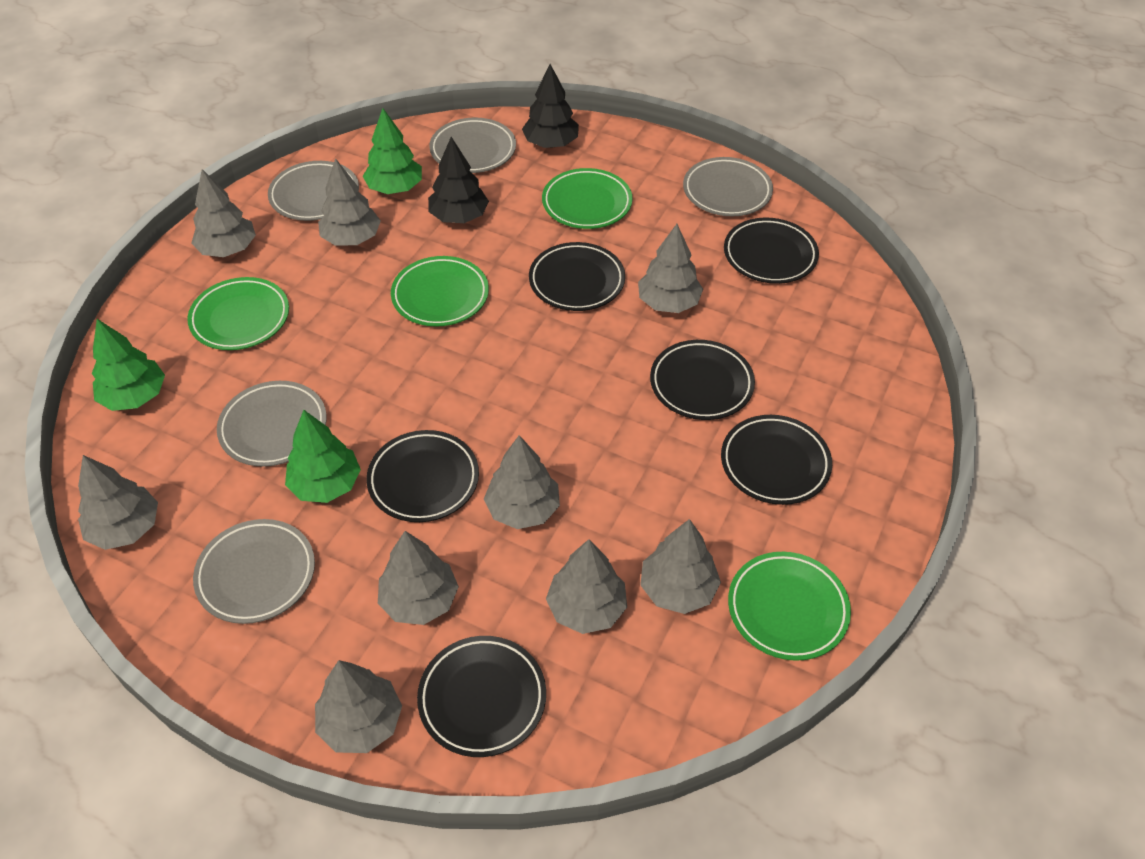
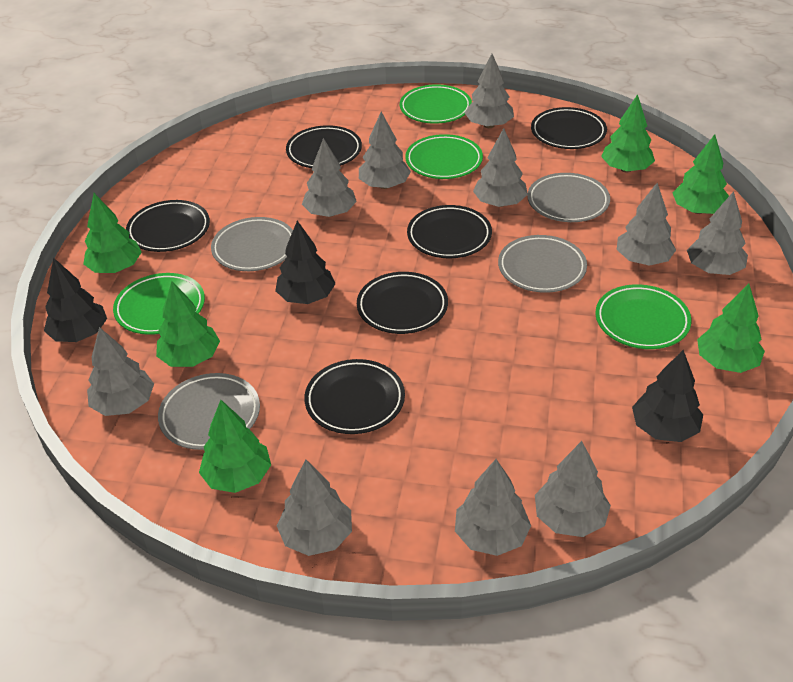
black tree: 2 -> 3
green tree: 3 -> 6
grey plate: 5 -> 4
grey tree: 9 -> 10

